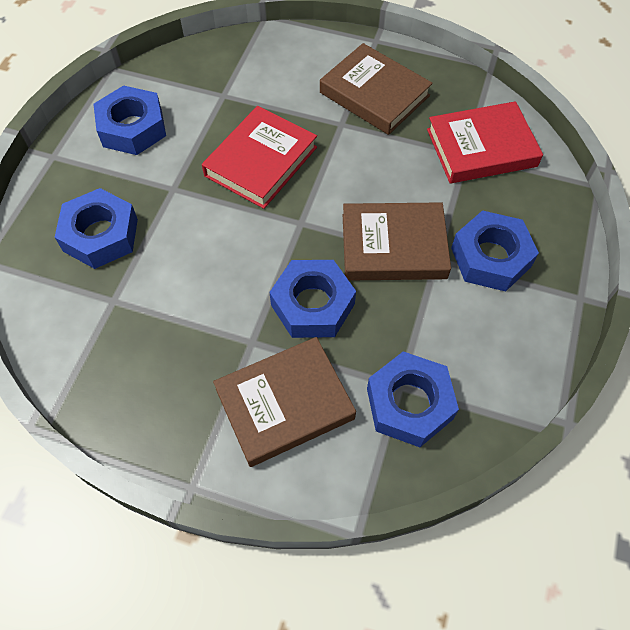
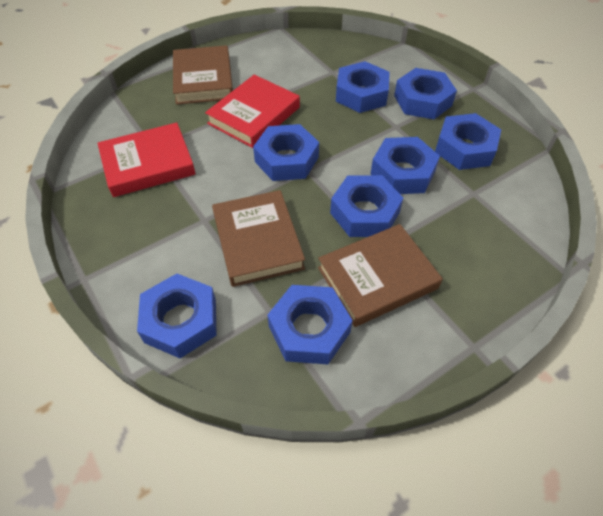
blue nut: 5 -> 8

